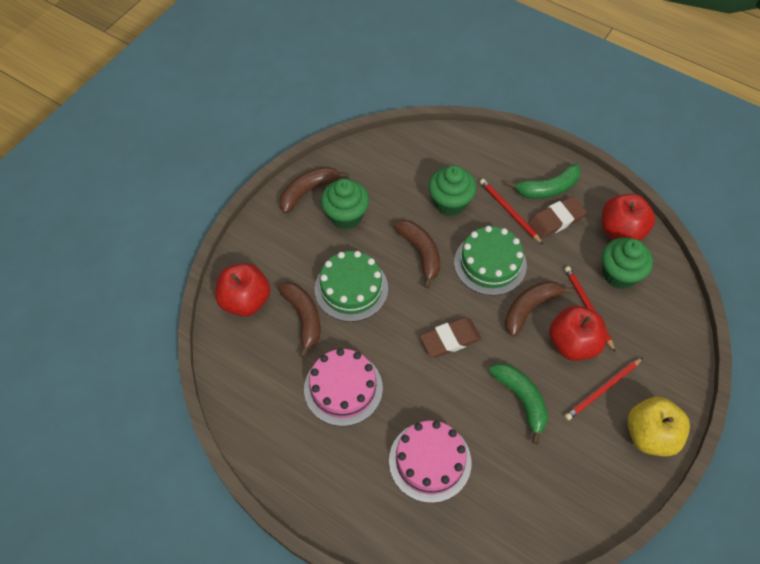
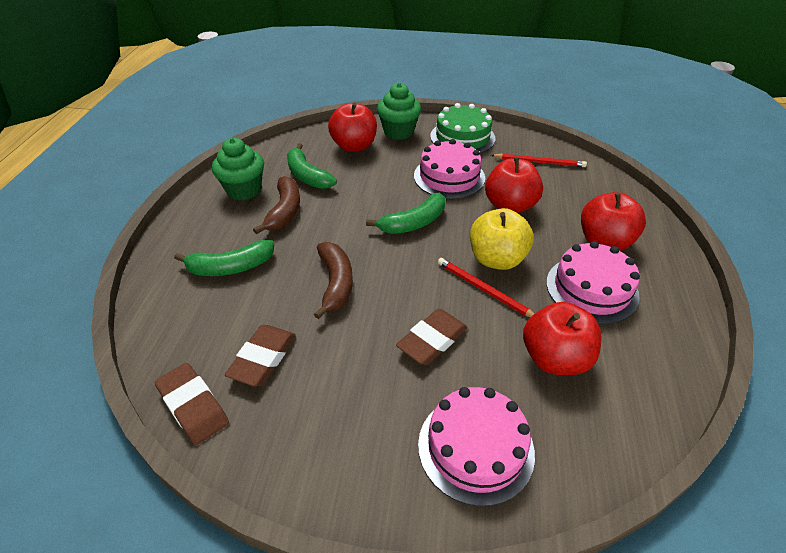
brown banana: 4 -> 2
brown eraser: 2 -> 3
green banana: 2 -> 3
green cake: 2 -> 1
green cupcake: 3 -> 2
pink cake: 2 -> 3
red apple: 3 -> 4
red pencil: 3 -> 2

